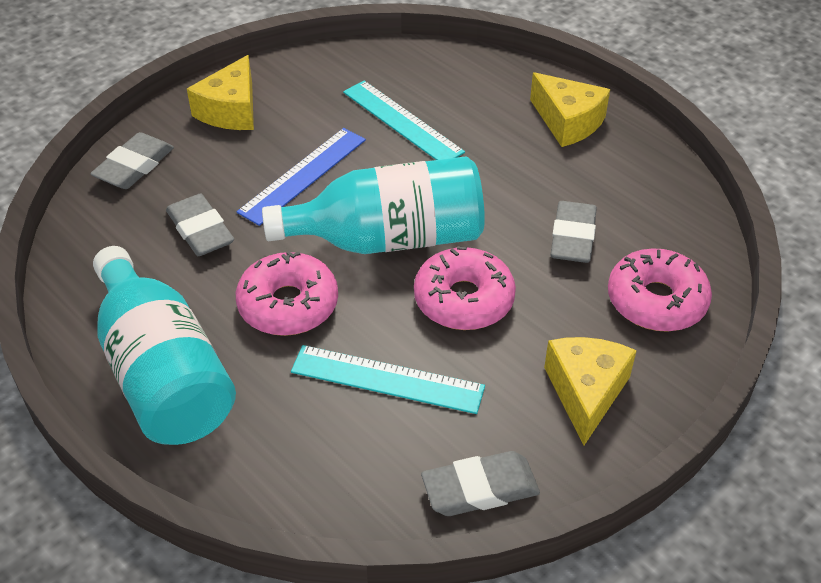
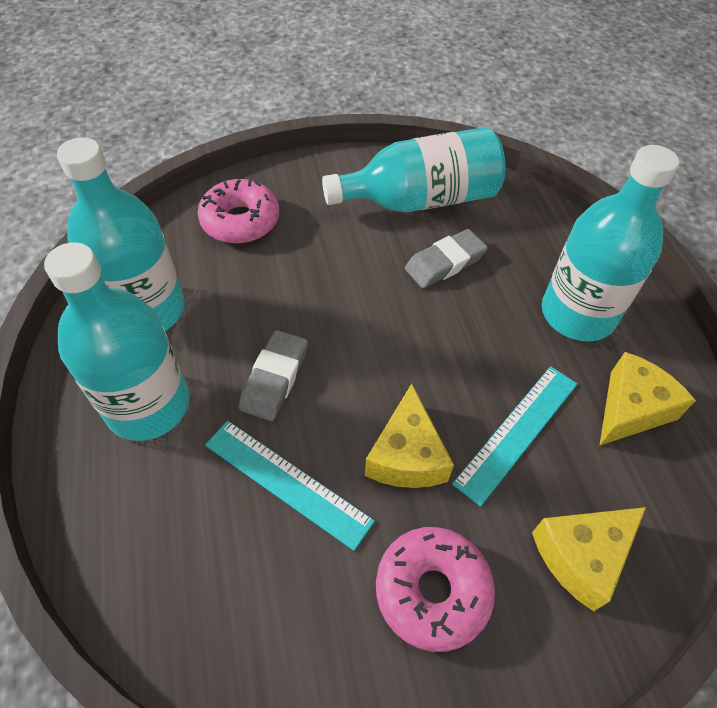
blue ruler: 1 -> 0
grey eraser: 4 -> 2
pink donut: 3 -> 2
turquoise bottle: 2 -> 4

